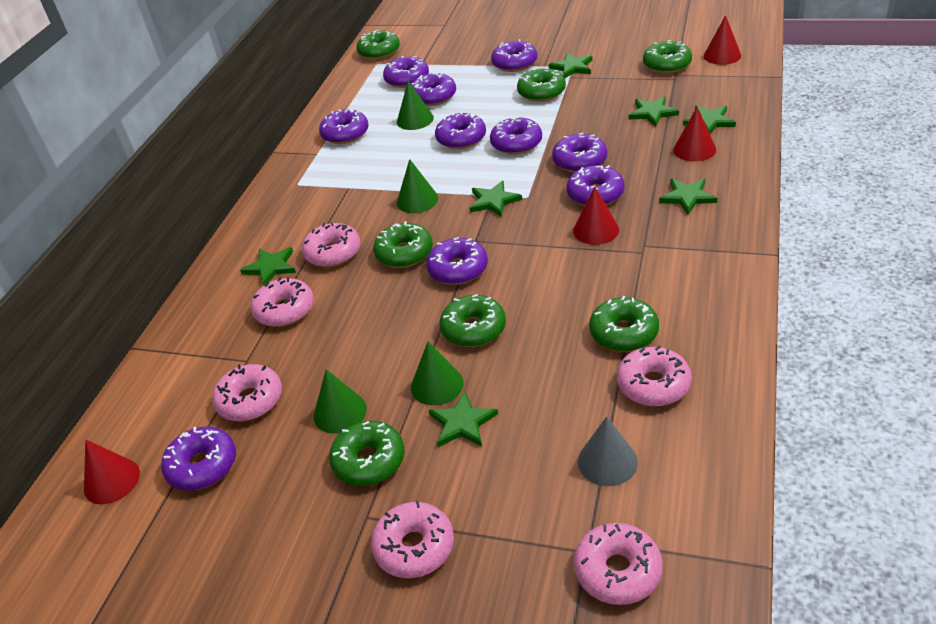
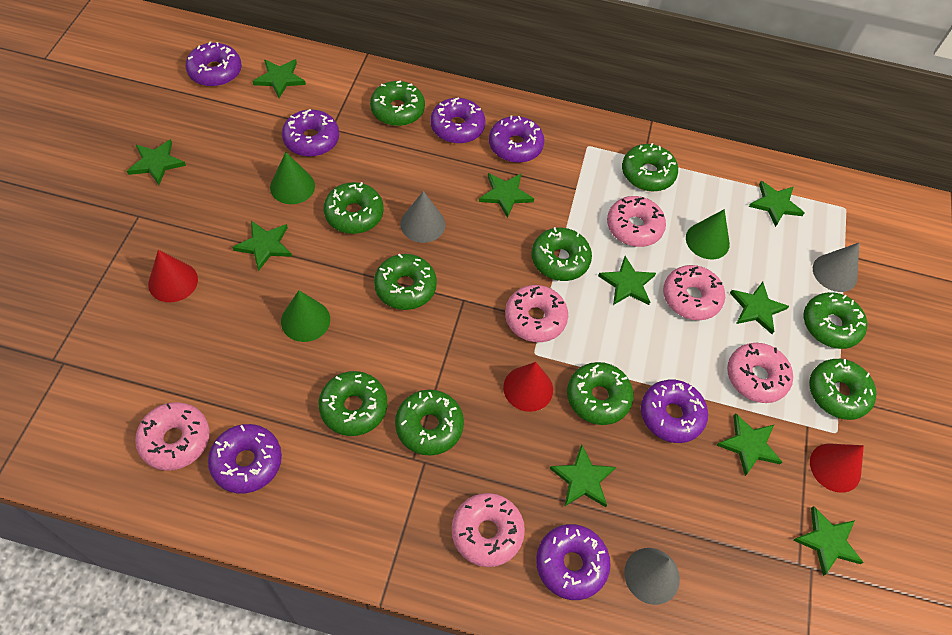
green cone: 4 -> 3
green donut: 7 -> 10
green star: 7 -> 10
grey cone: 1 -> 3
purple donut: 10 -> 7
red cone: 4 -> 3

